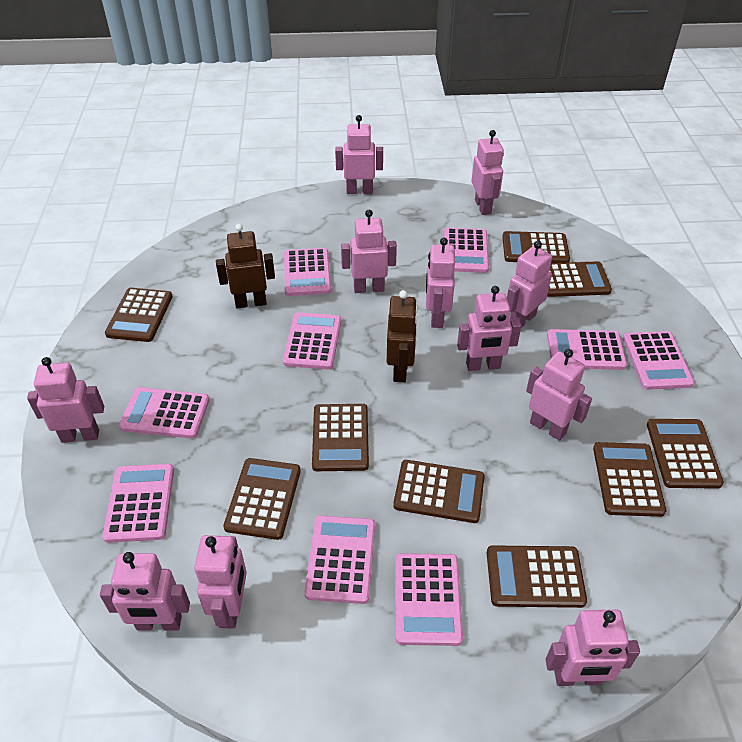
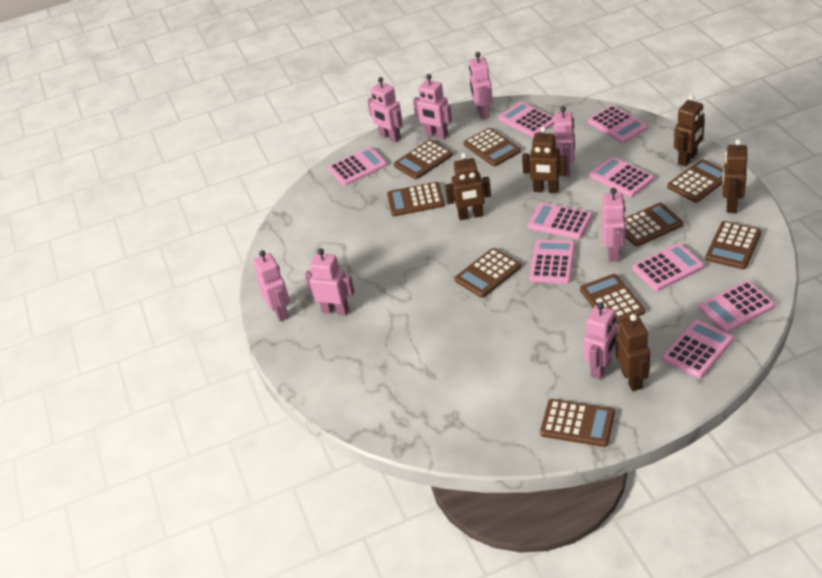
brown robot: 2 -> 5
pink robot: 11 -> 8

